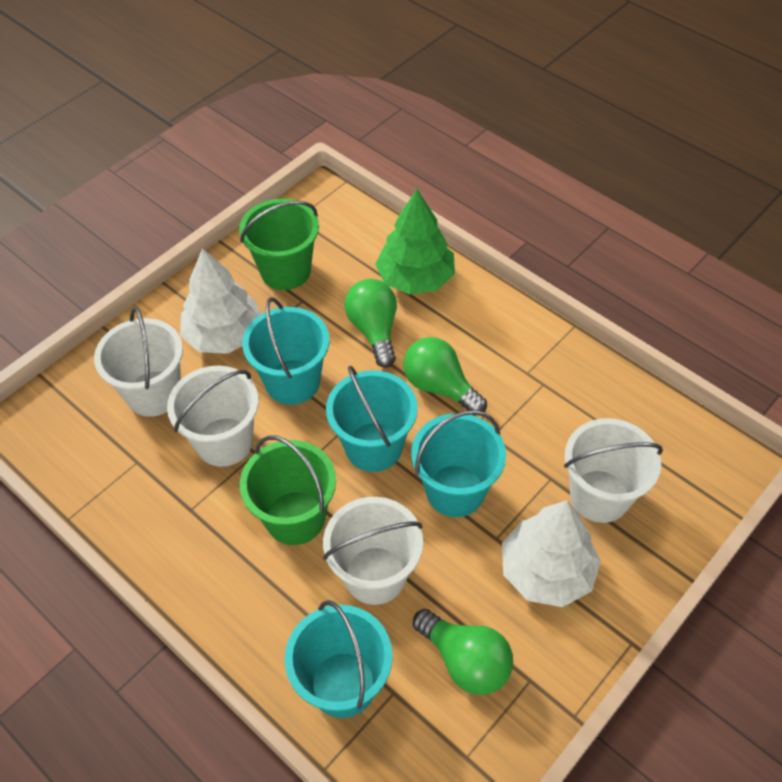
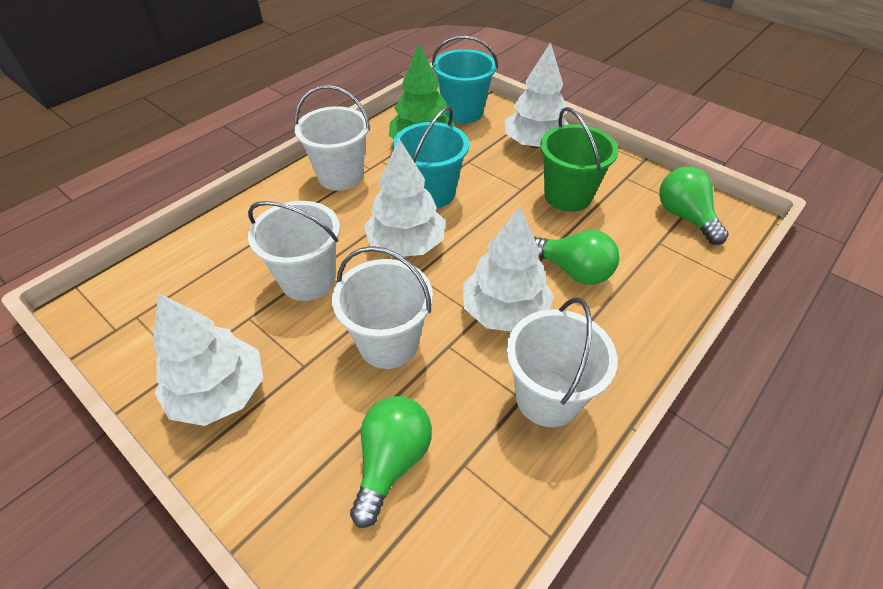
green bucket: 2 -> 1
turquoise bucket: 4 -> 2
white tree: 2 -> 4

